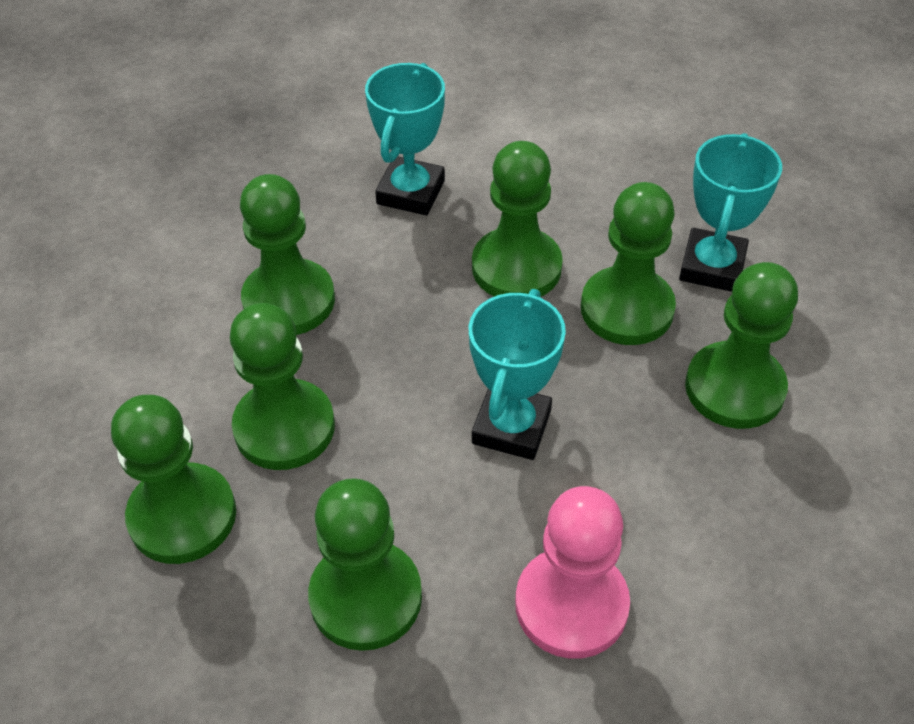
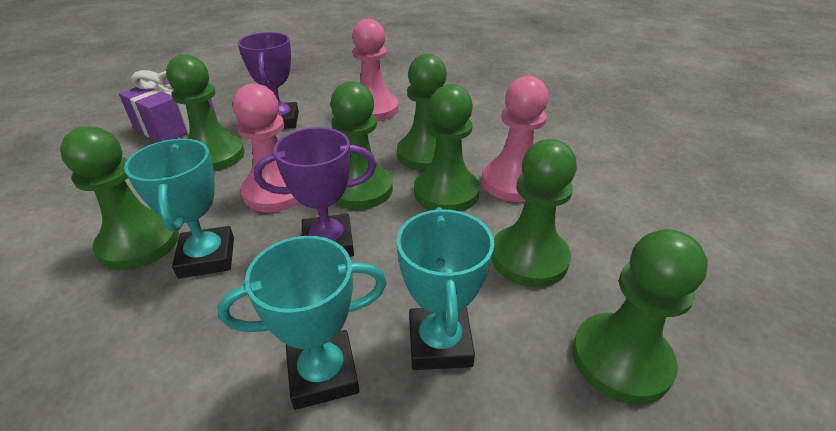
pink pawn: 1 -> 3
purple gift: 0 -> 1
purple trophy: 0 -> 2

